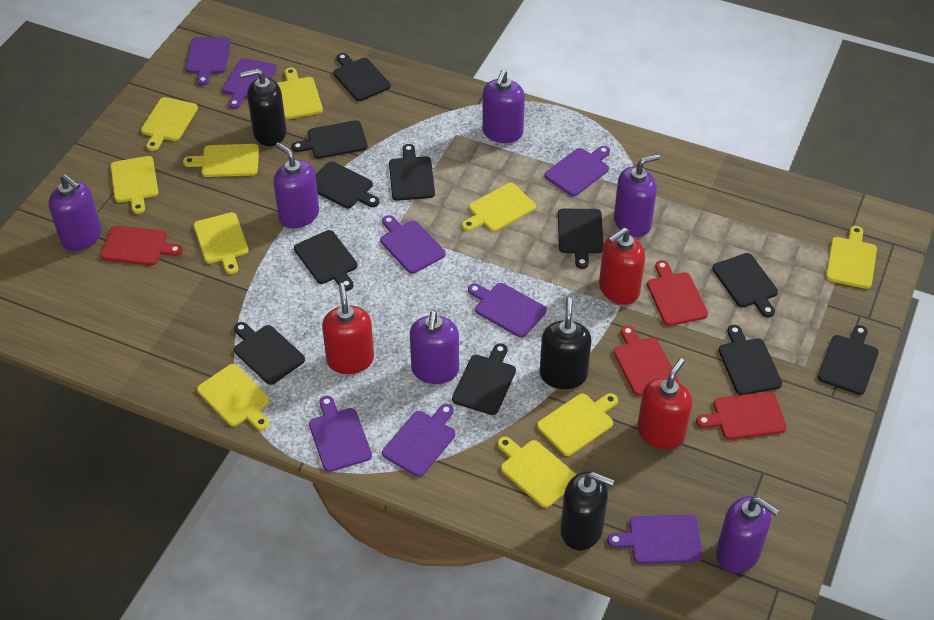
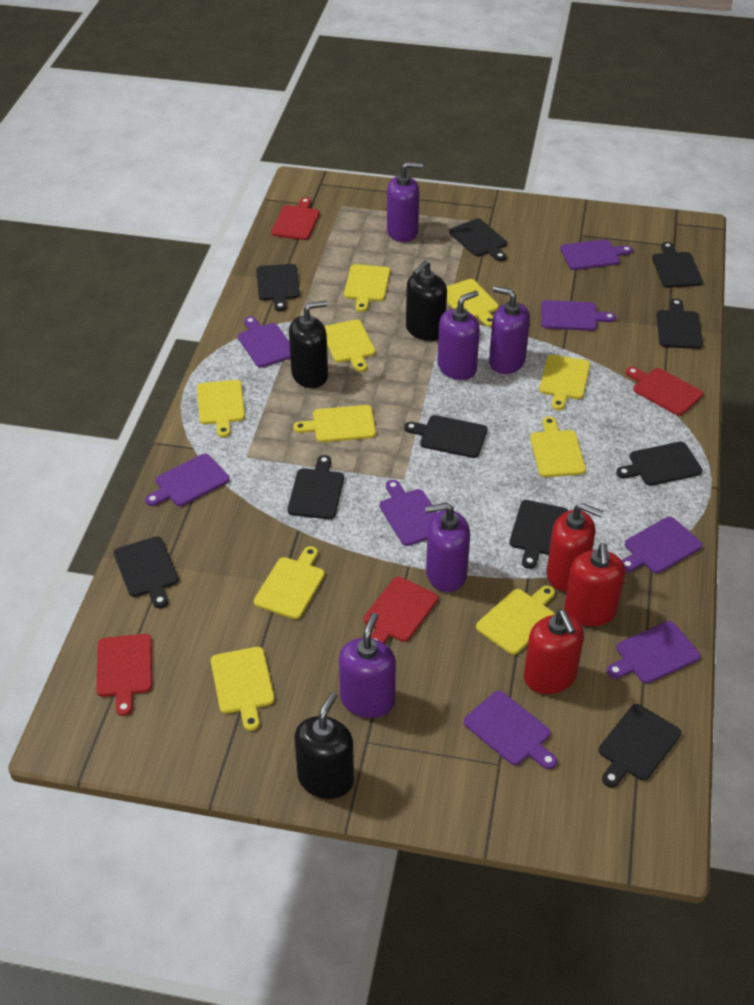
black cutting board: 11 -> 10
purple soap dispenser: 6 -> 5

